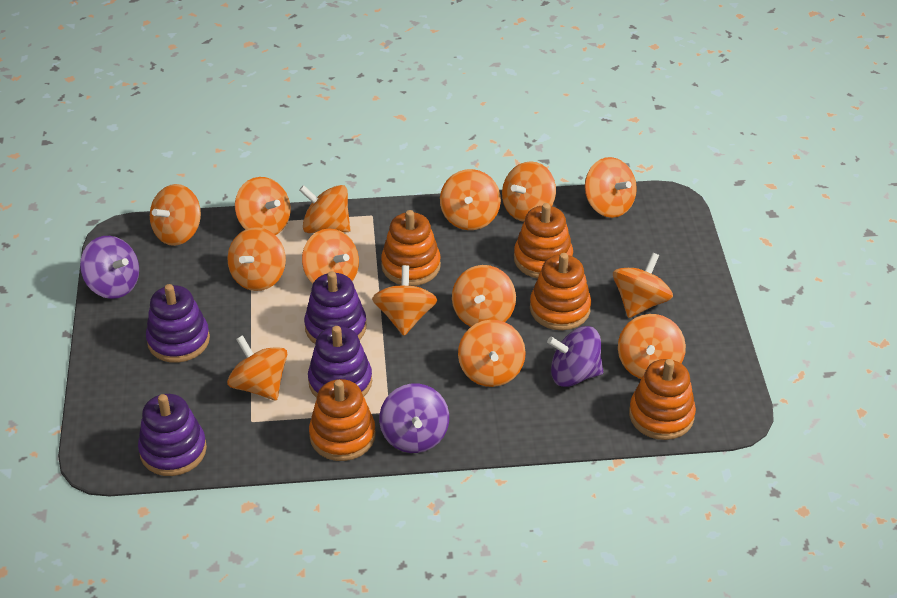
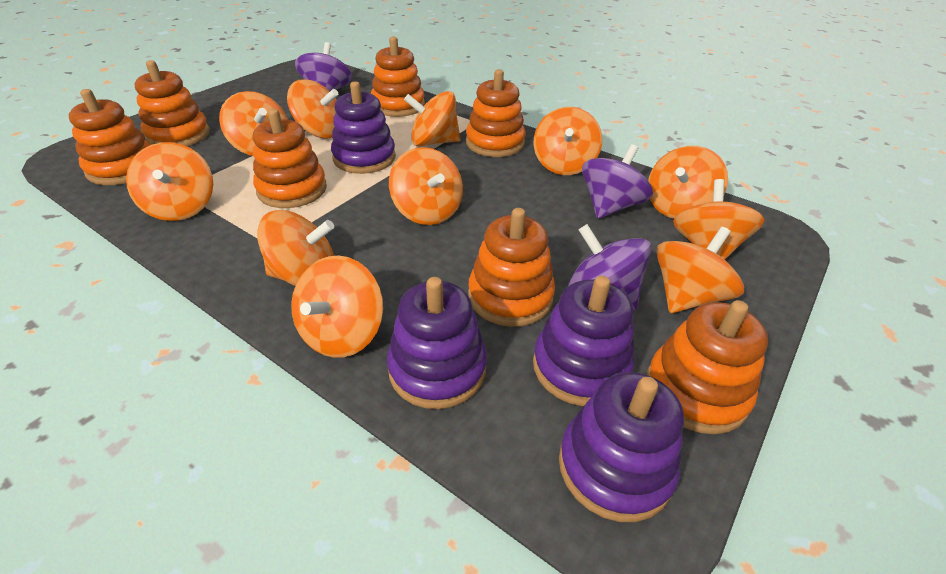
orange spinning top: 14 -> 11
orange stacking toy: 5 -> 7

